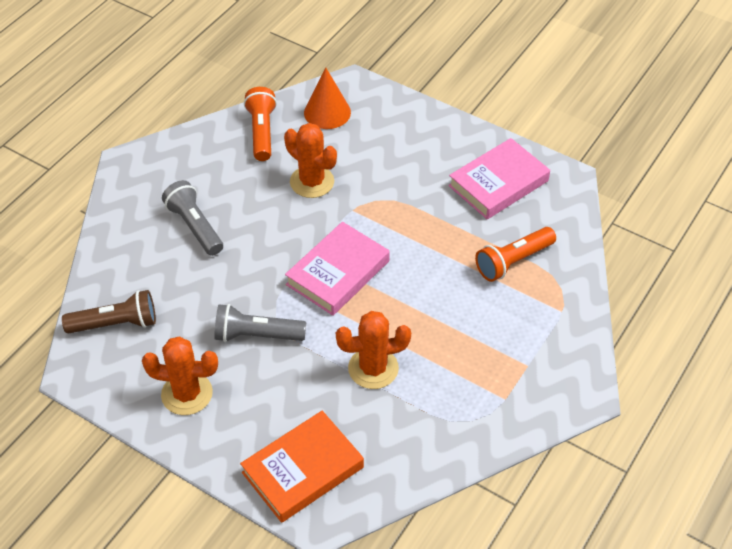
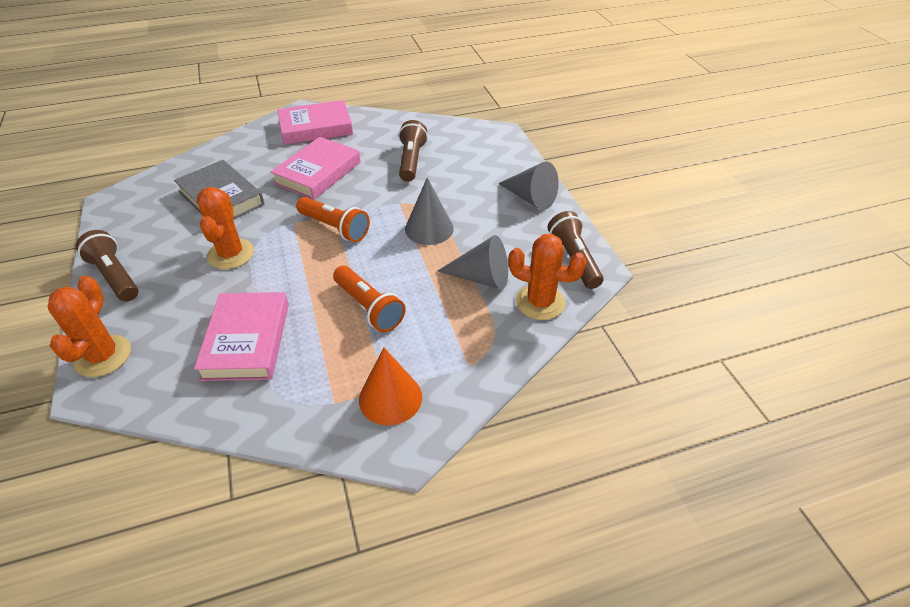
brown flashlight: 1 -> 3
grey book: 0 -> 1
grey cone: 0 -> 3
grey flashlight: 2 -> 0
orange book: 1 -> 0
pink book: 2 -> 3

